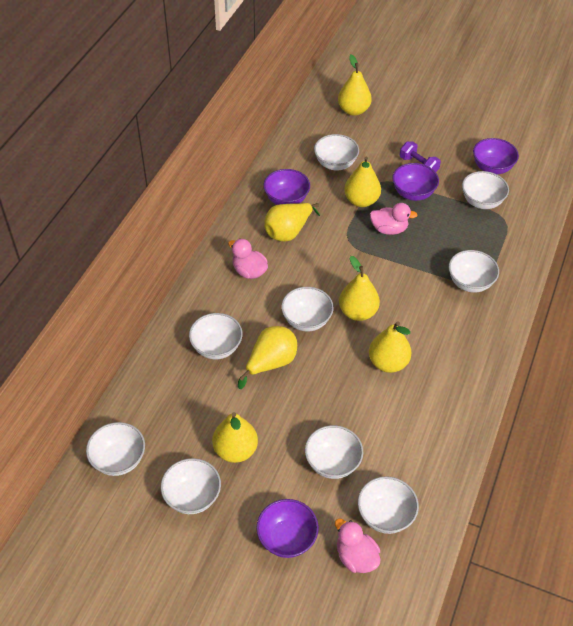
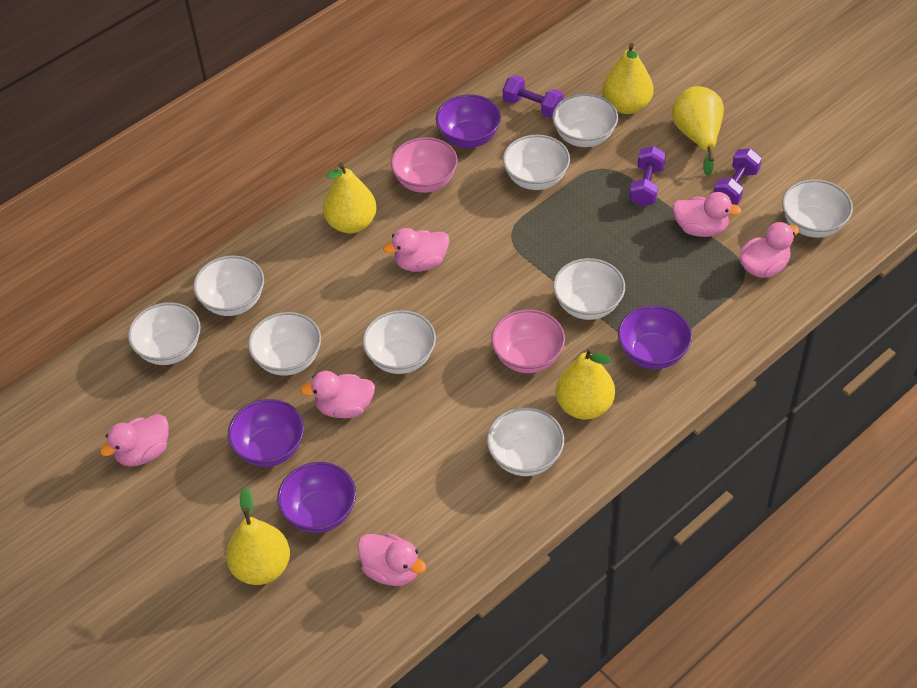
pink bowl: 0 -> 2
pink duck: 3 -> 6
purple dumbbell: 1 -> 3
yellow pear: 7 -> 5

